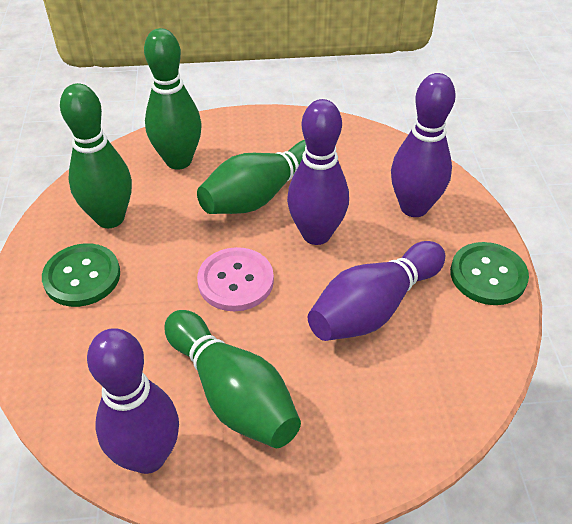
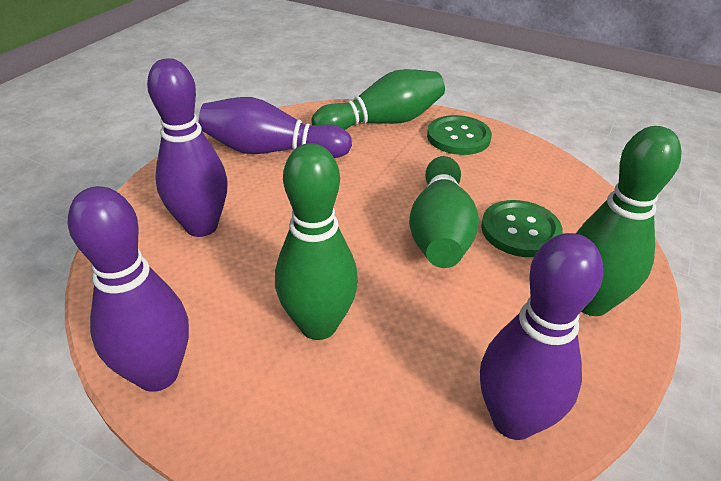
pink button: 1 -> 0

